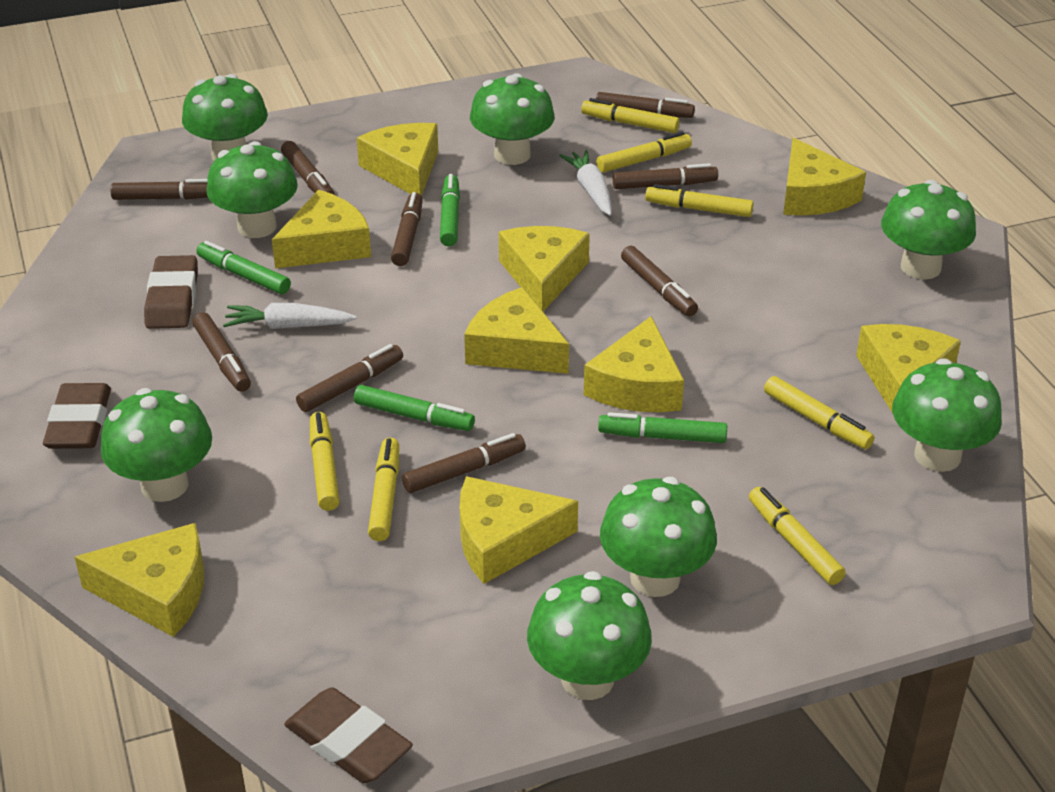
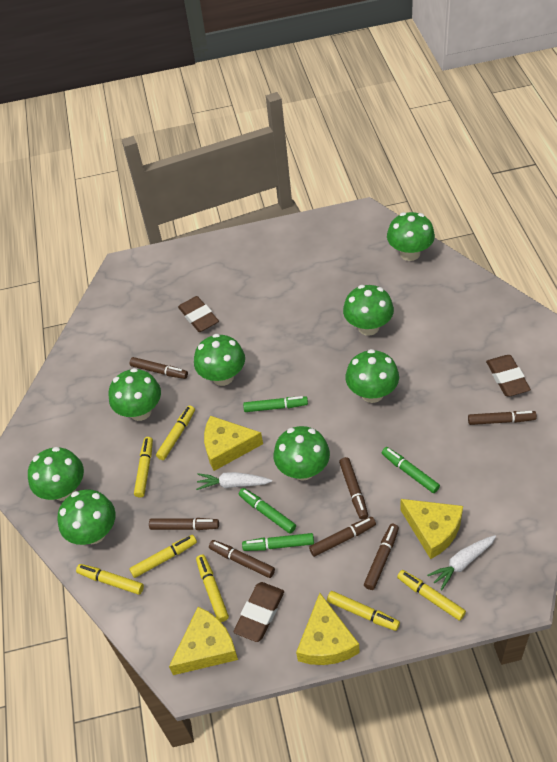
brown marker: 9 -> 7
yellow cheese: 9 -> 4

